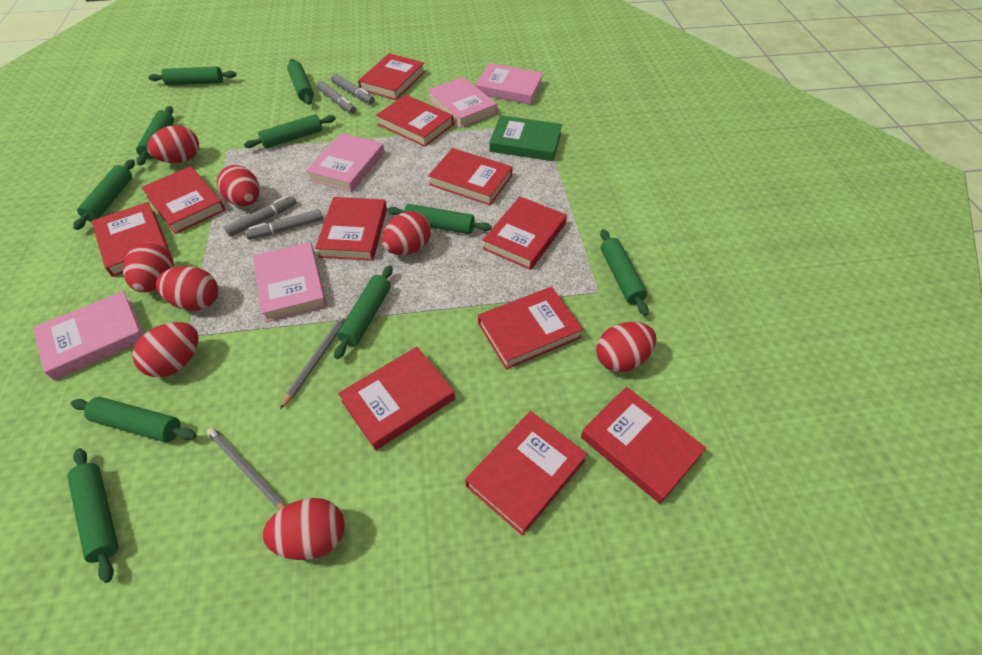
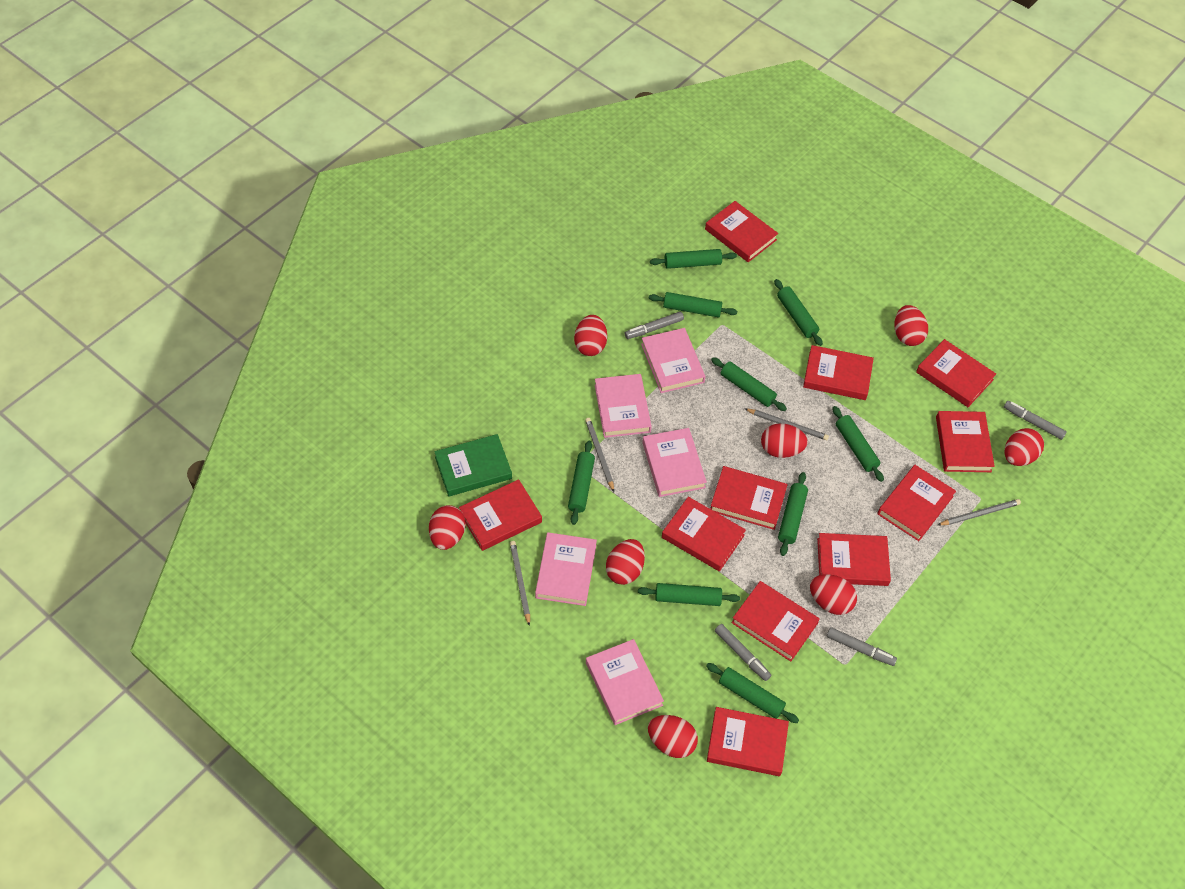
green rolling pin: 10 -> 9
grey pencil: 2 -> 4

